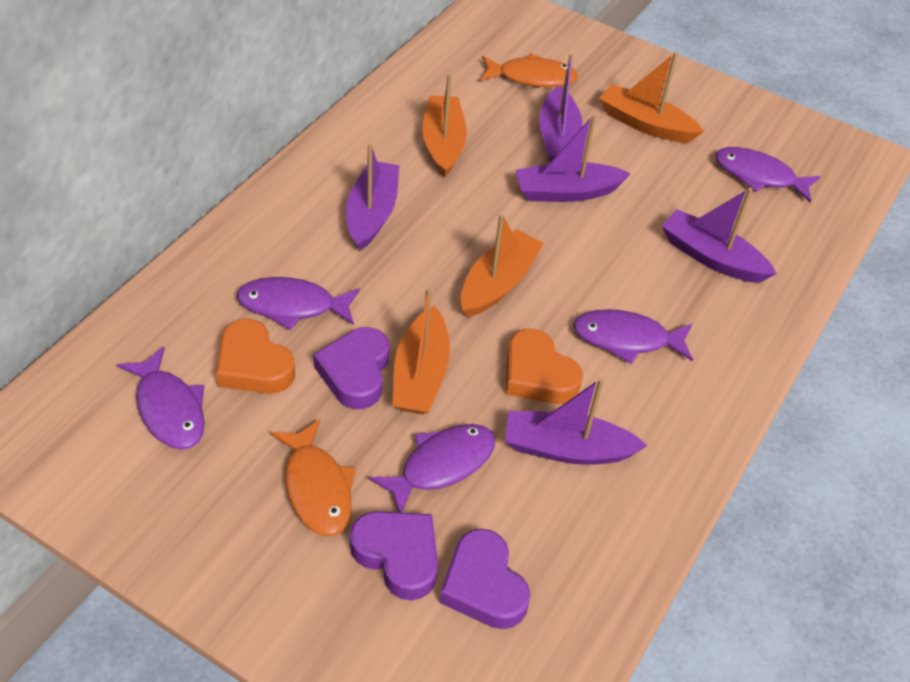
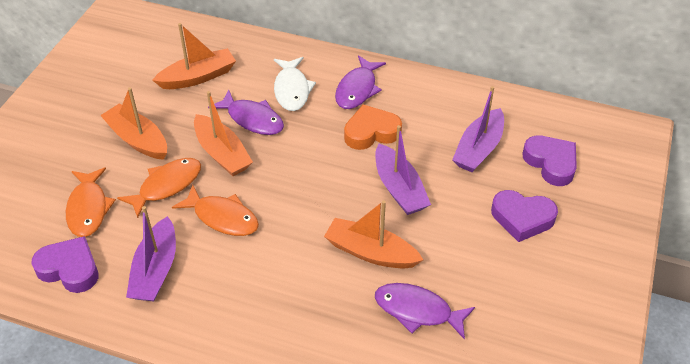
orange fish: 2 -> 3
orange heart: 2 -> 1
purple boat: 5 -> 3
purple fish: 5 -> 3
white fish: 0 -> 1

